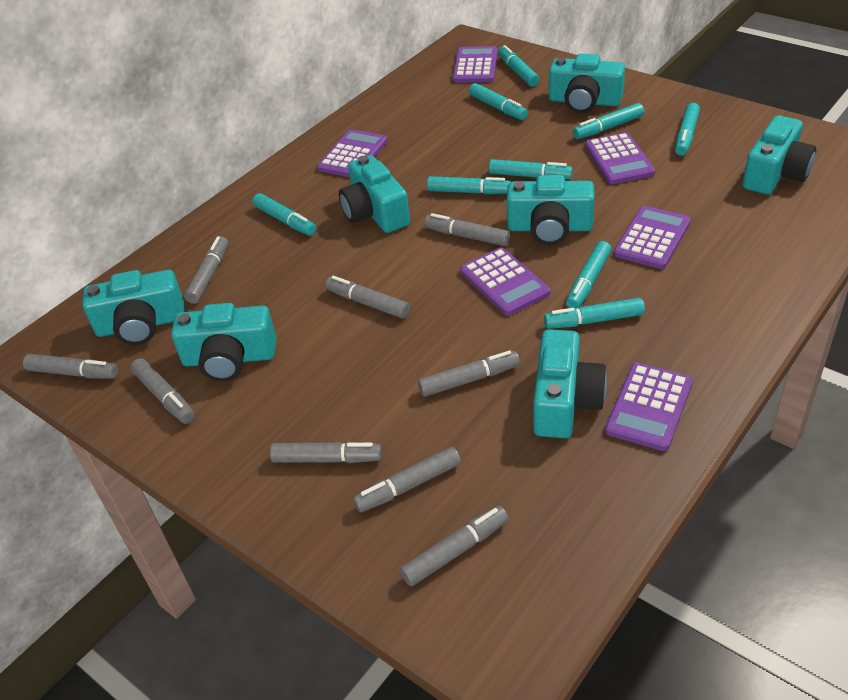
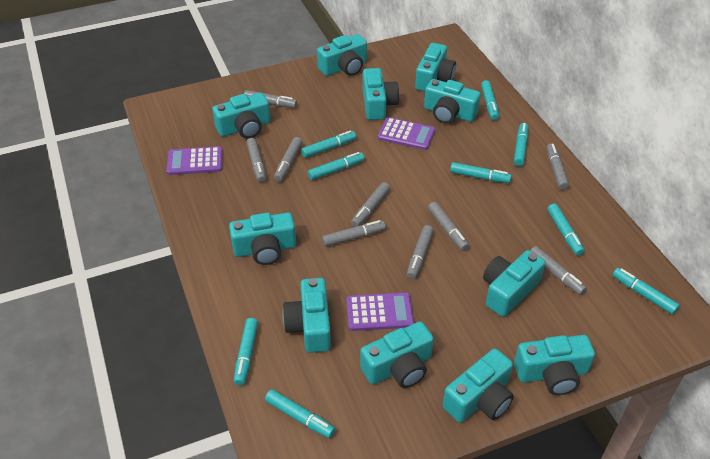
purple calculator: 6 -> 3
turquoise camera: 7 -> 11

